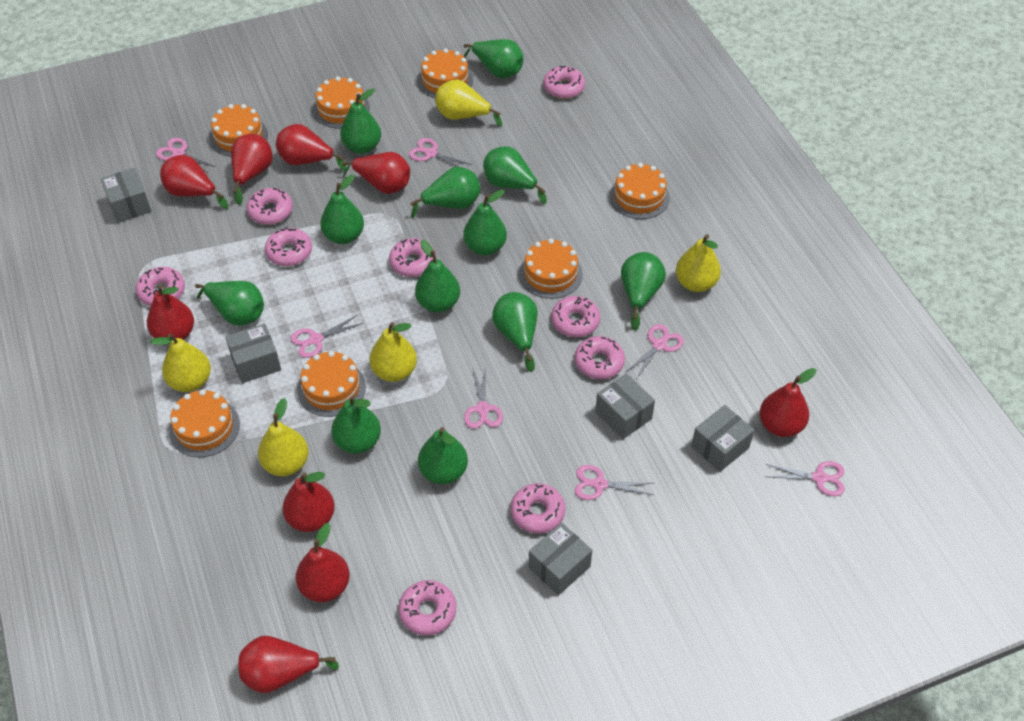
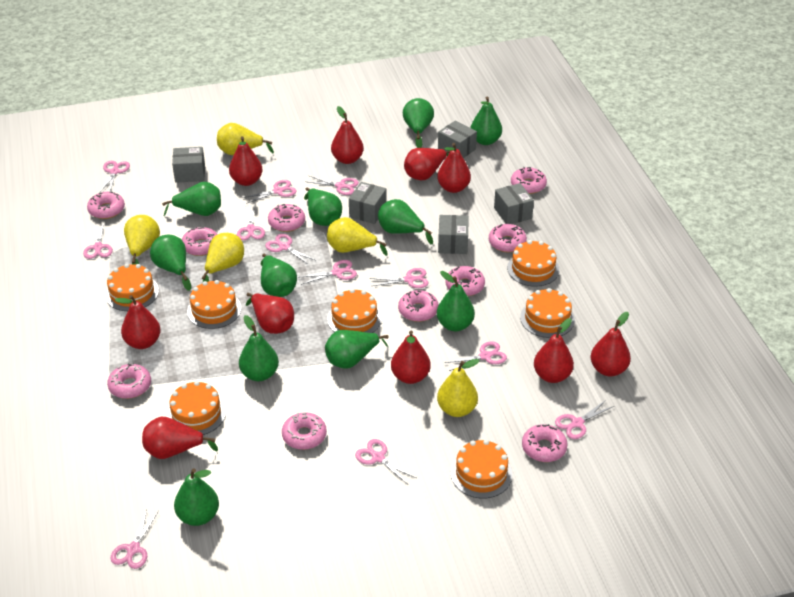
green pear: 12 -> 11
pink donut: 9 -> 10
pink scissors: 7 -> 12
red pear: 9 -> 10

